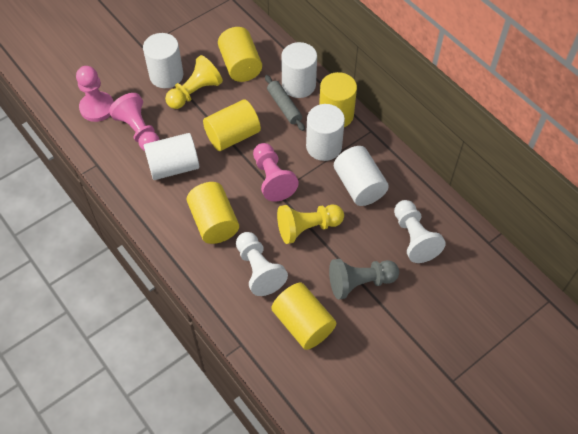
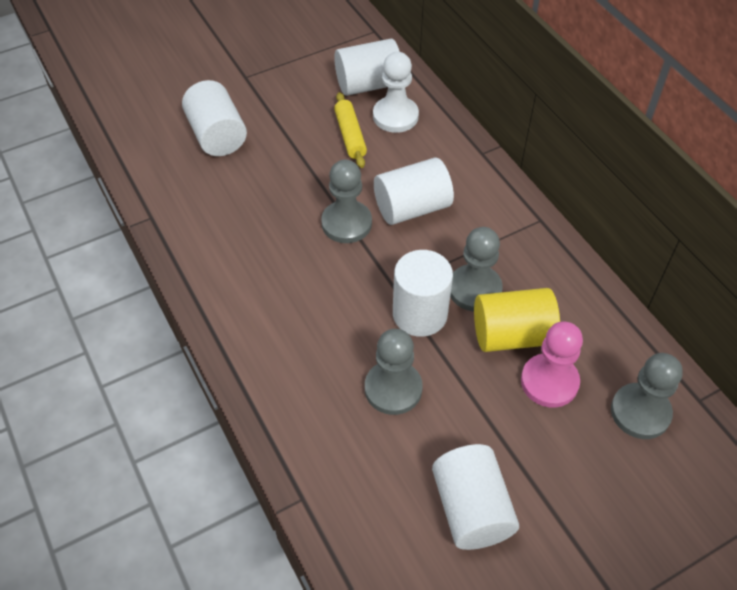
grey pawn: 1 -> 4
grey rolling pin: 1 -> 0
pink pawn: 3 -> 1
white pawn: 2 -> 1
yellow cylinder: 5 -> 1
yellow pawn: 2 -> 0
yellow rolling pin: 0 -> 1

